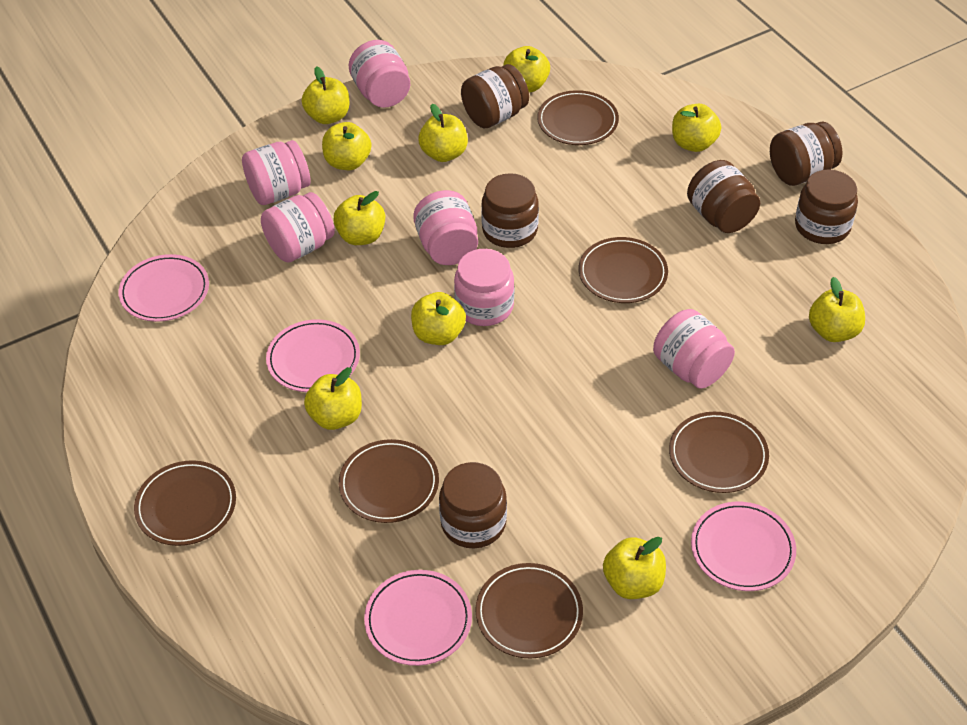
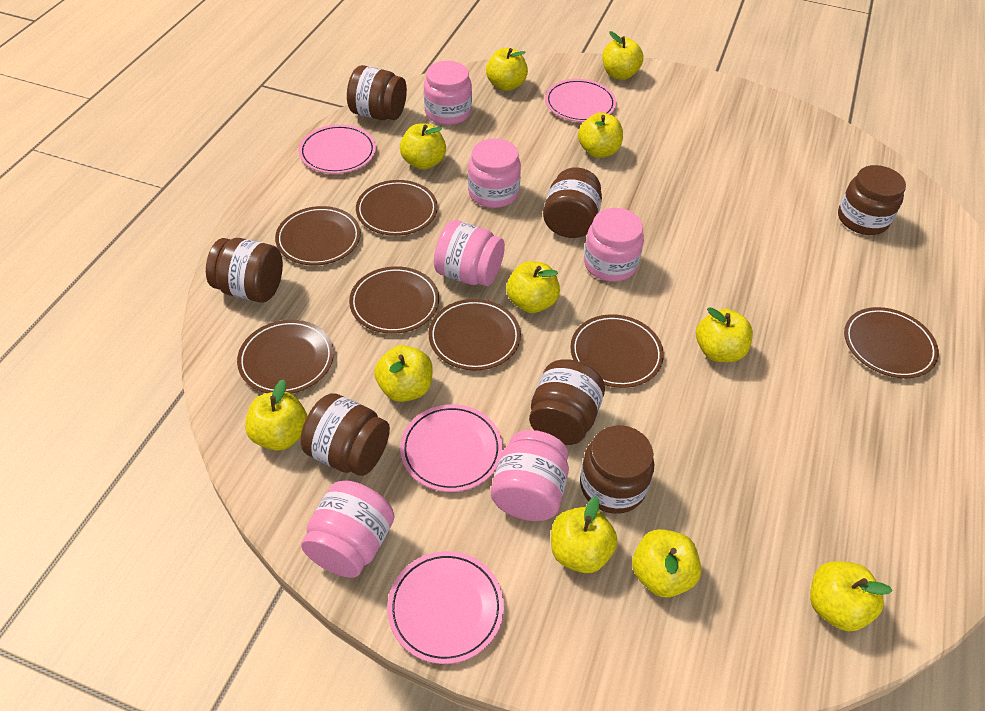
brown jar: 6 -> 7
brown plate: 6 -> 7
yellow apple: 10 -> 11

